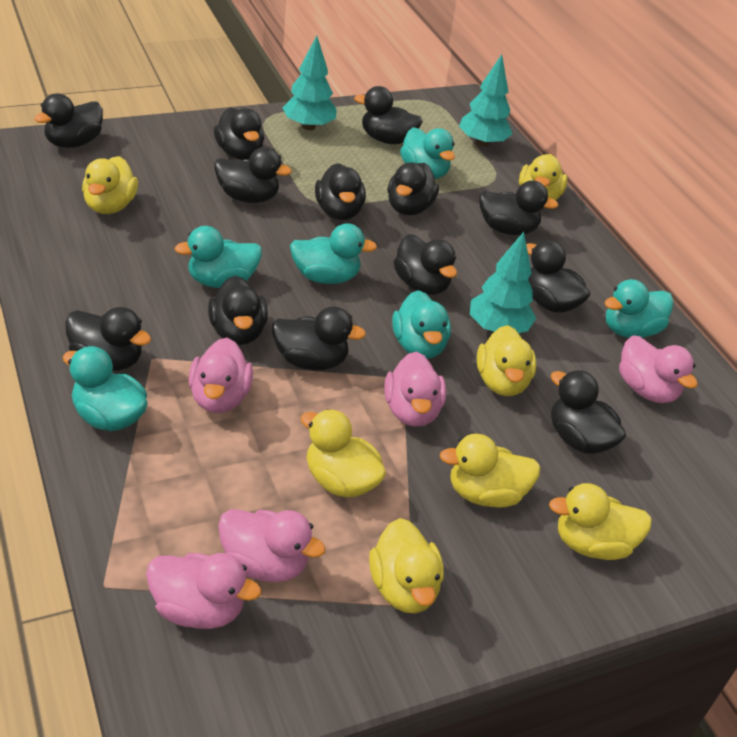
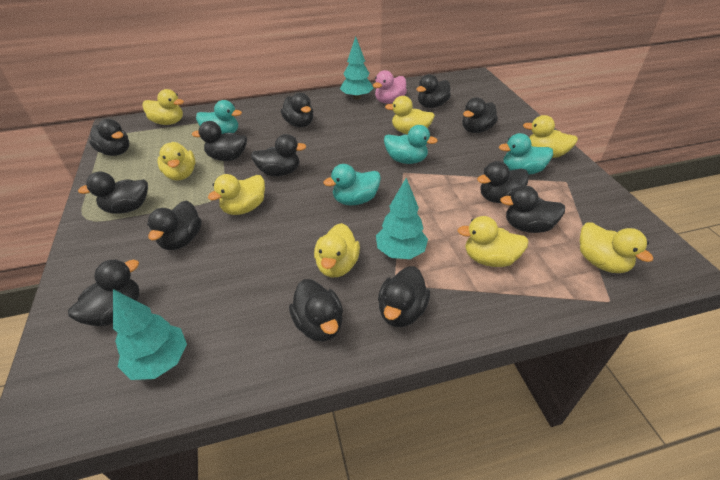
pink duck: 5 -> 1
turquoise duck: 6 -> 4
yellow duck: 7 -> 8

